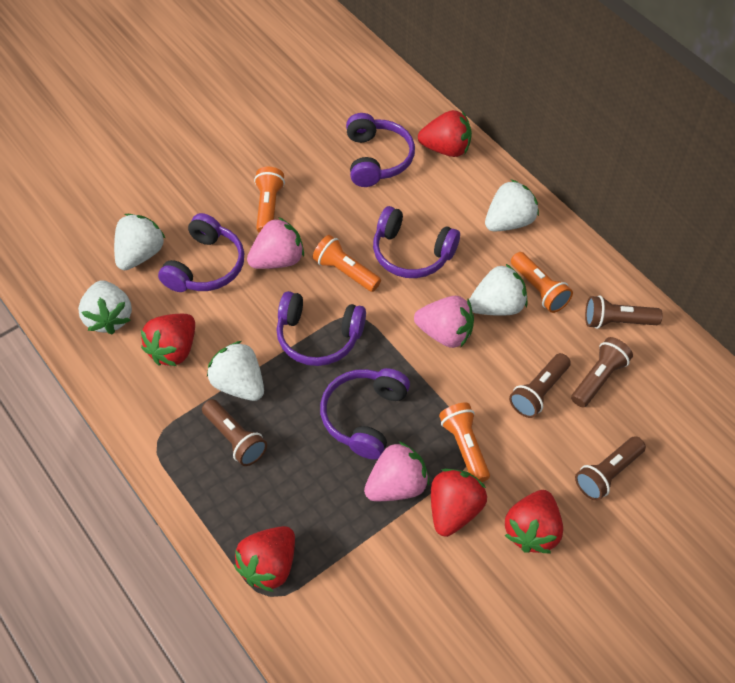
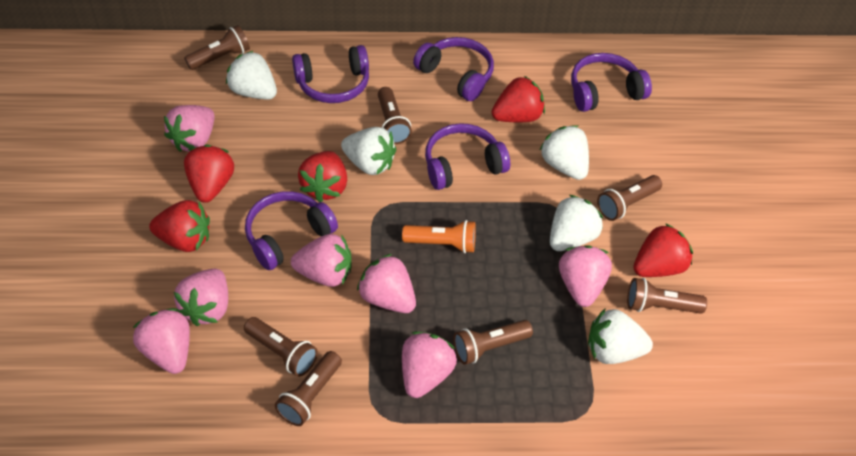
brown flashlight: 5 -> 7
orange flashlight: 4 -> 1
pink strawberry: 3 -> 7

